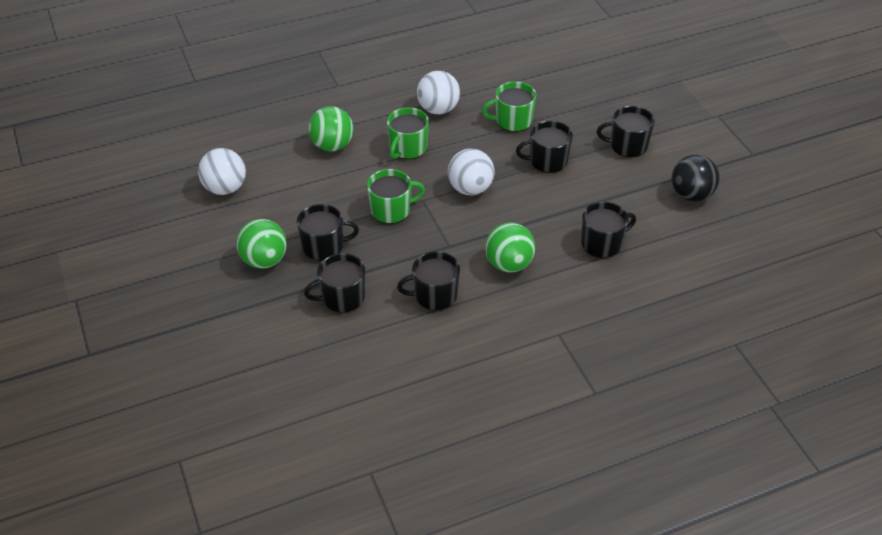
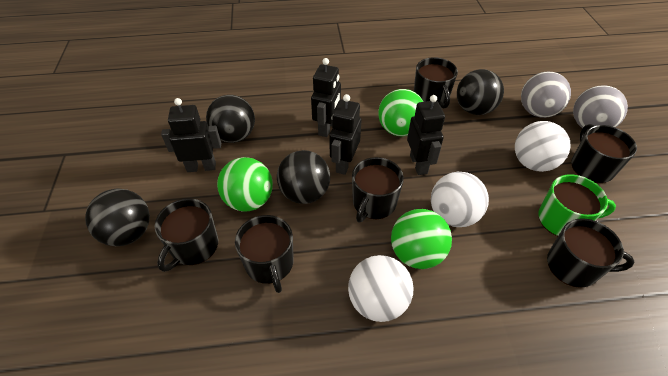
black ball: 1 -> 4
black robot: 0 -> 4
green mug: 3 -> 1
grey ball: 0 -> 2

